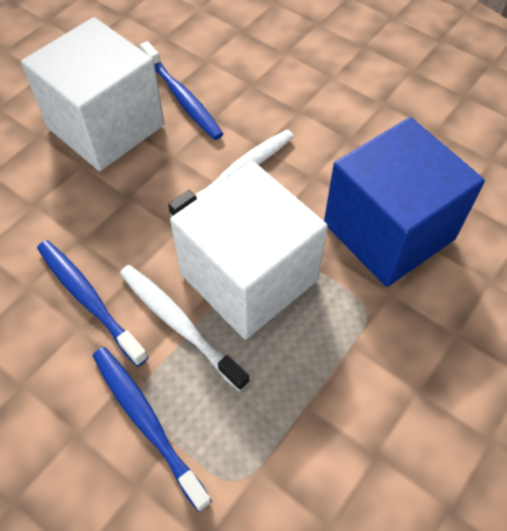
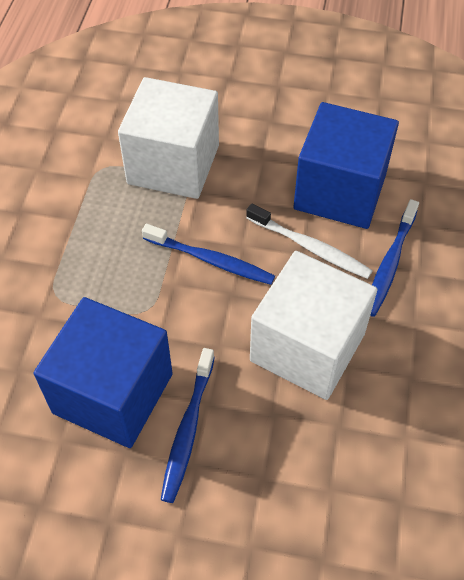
blue cube: 1 -> 2
white toothbrush: 2 -> 1

